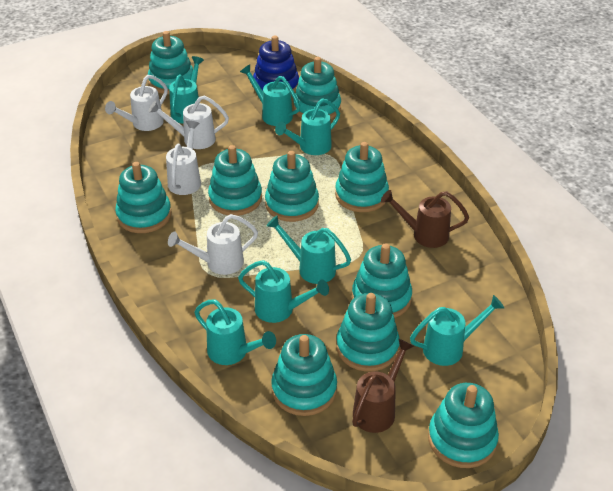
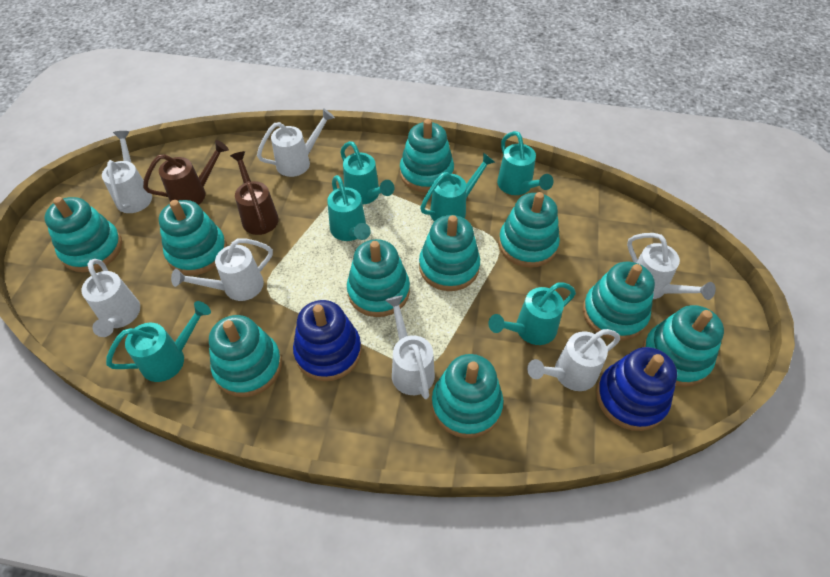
blue stacking toy: 1 -> 2
turquoise watering can: 7 -> 6
white watering can: 4 -> 7

